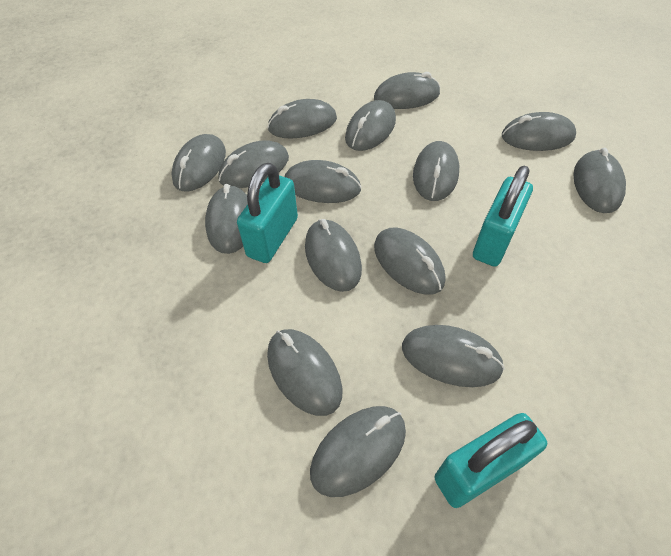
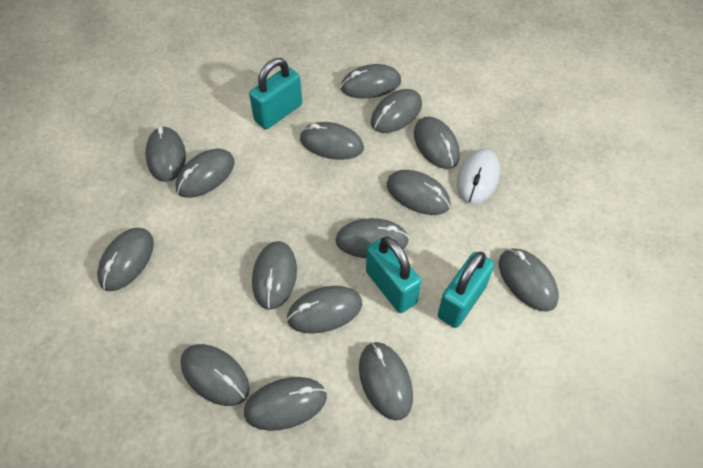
white mouse: 0 -> 1

